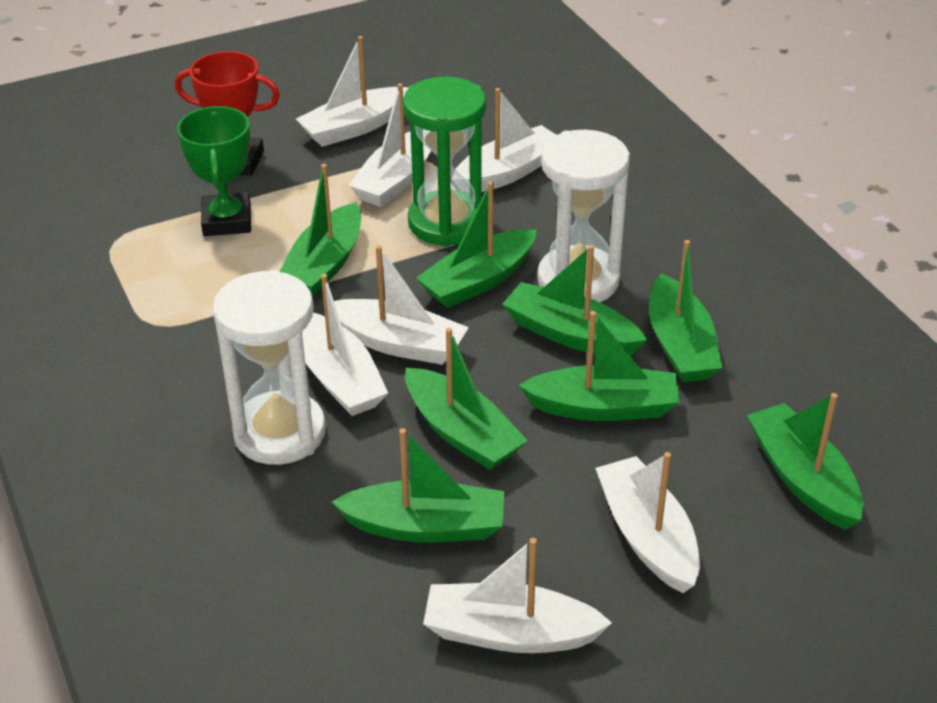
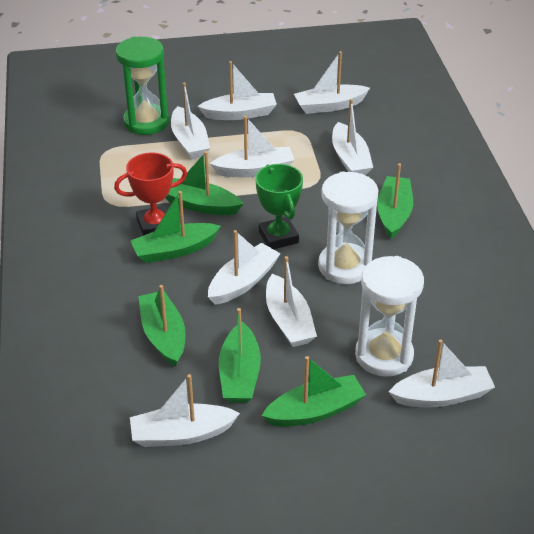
green boat: 8 -> 6
white boat: 7 -> 9

